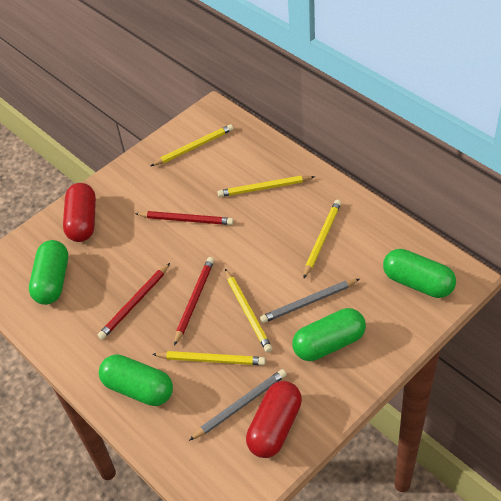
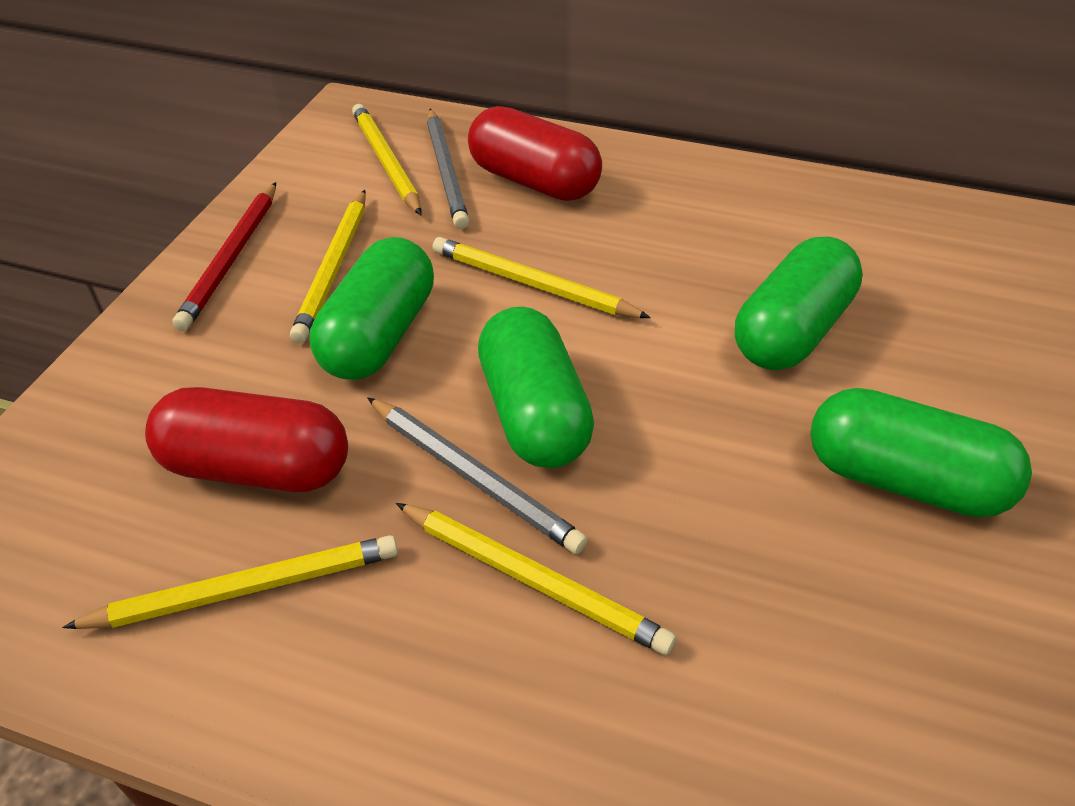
red pencil: 3 -> 1

